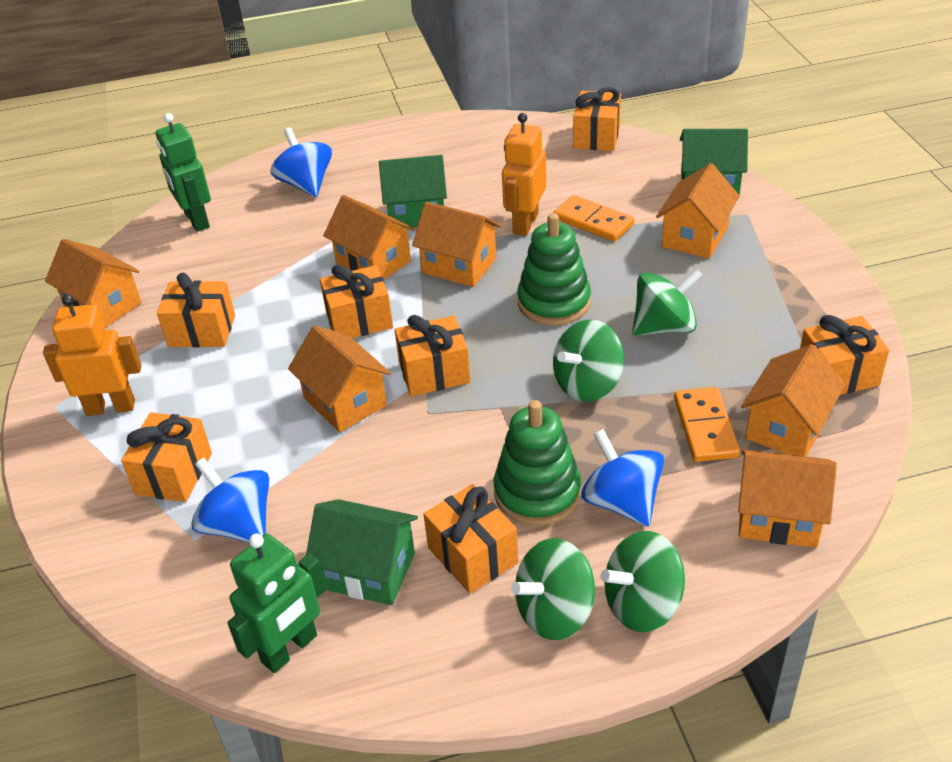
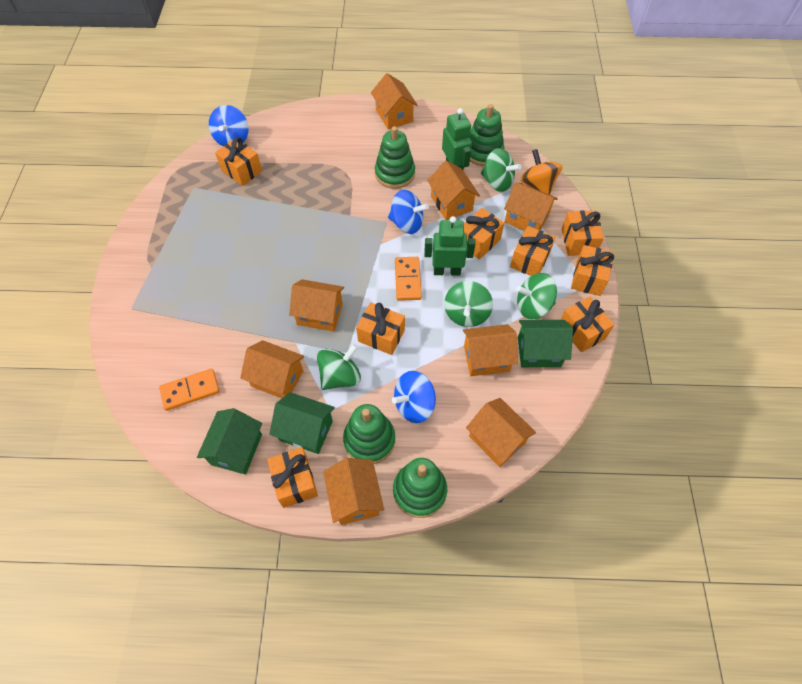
green stacking toy: 2 -> 4
orange gift: 7 -> 8
orange house: 7 -> 8
orange robot: 2 -> 0
orange spinning top: 0 -> 1

